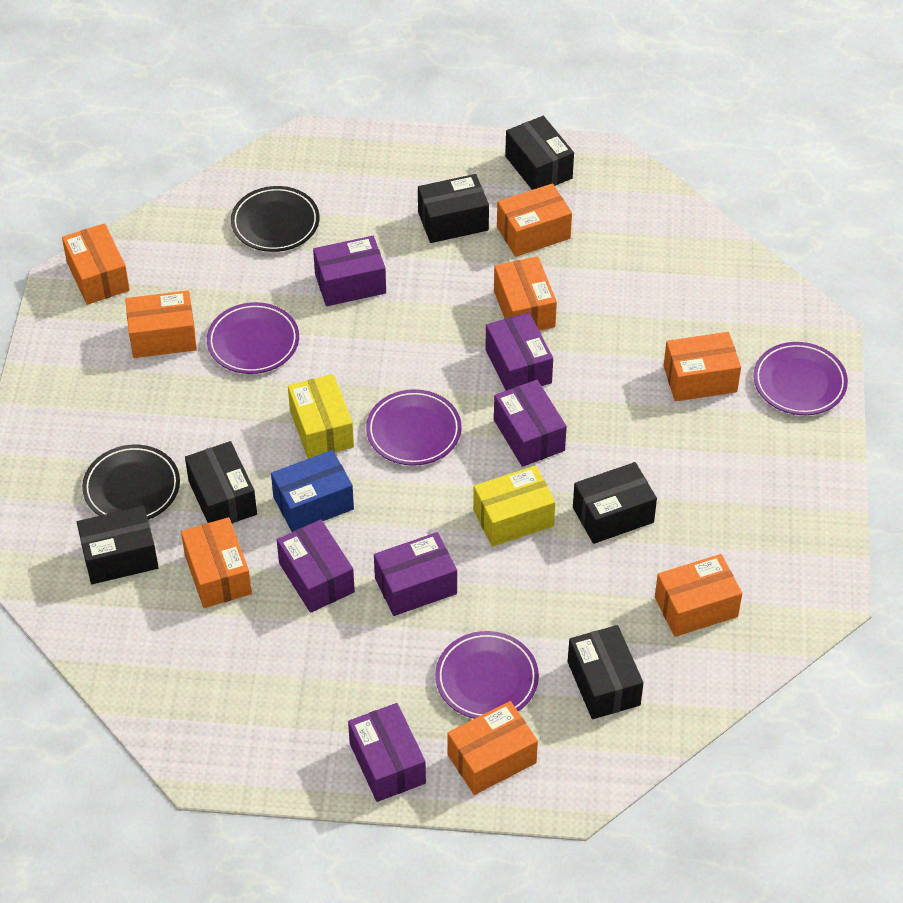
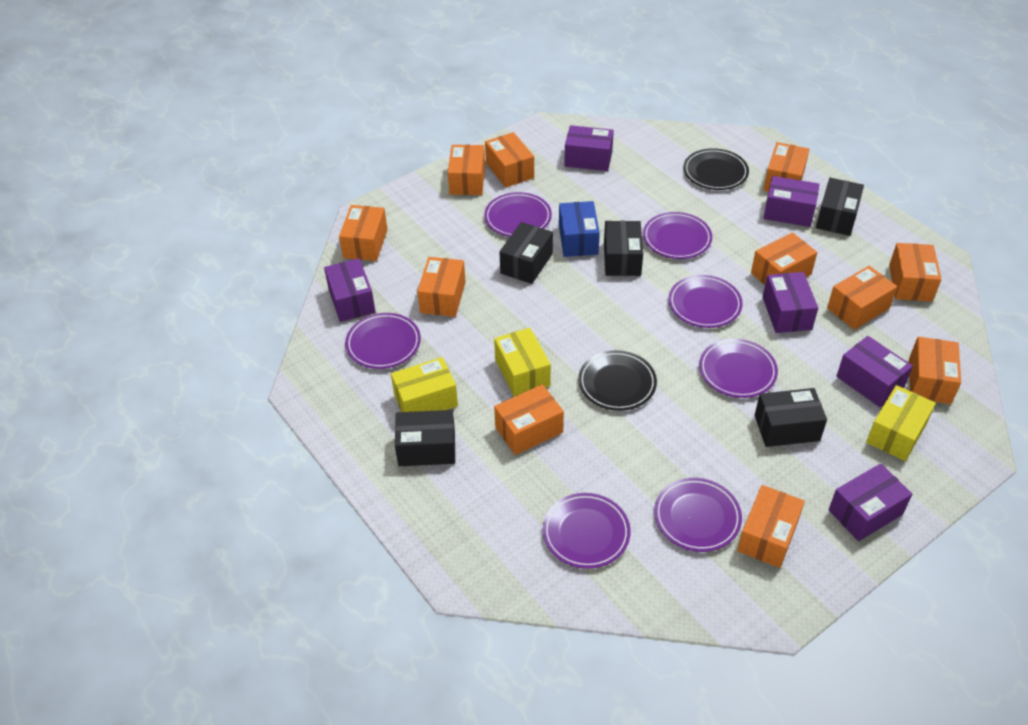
black box: 6 -> 5
orange box: 8 -> 11
purple plate: 4 -> 7
yellow box: 2 -> 3

